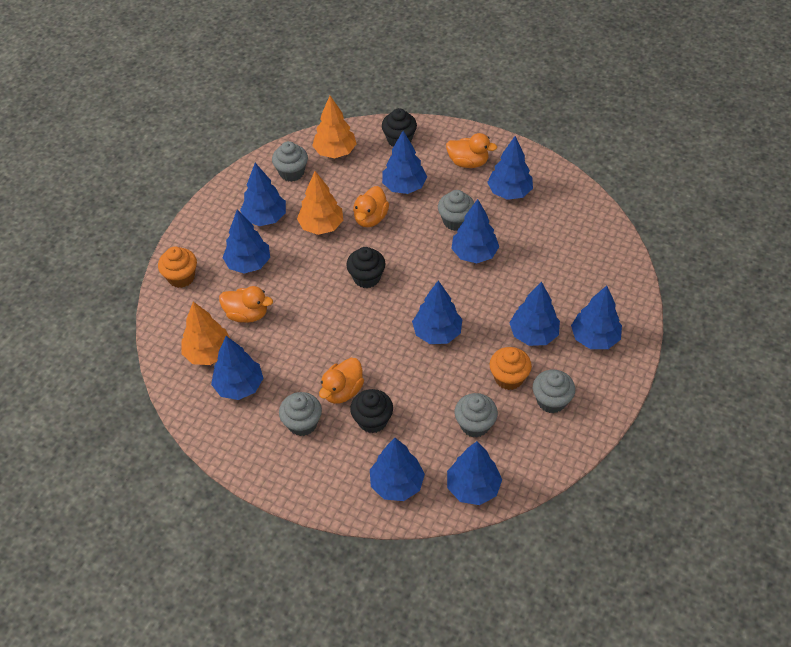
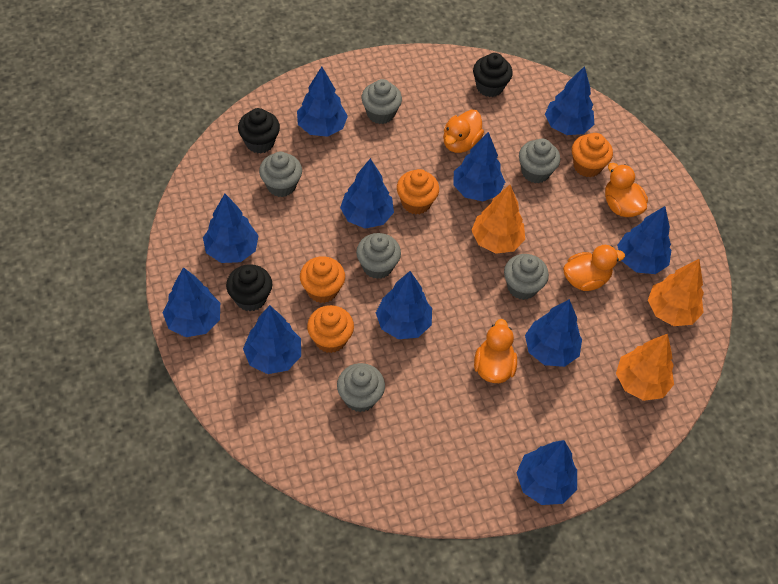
grey cupcake: 5 -> 6
orange cupcake: 2 -> 4

